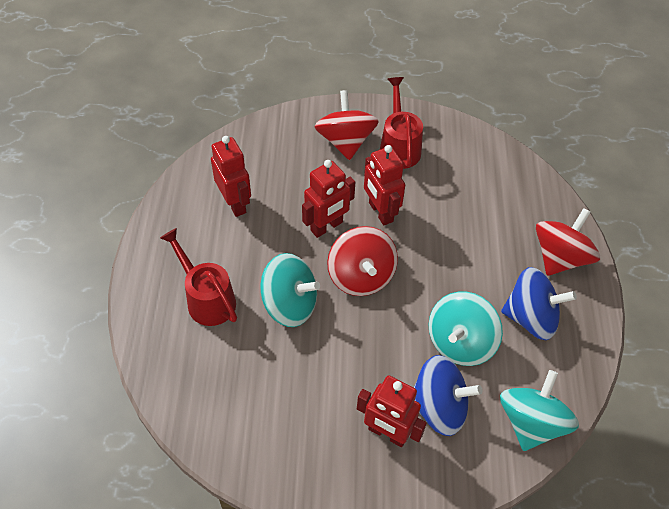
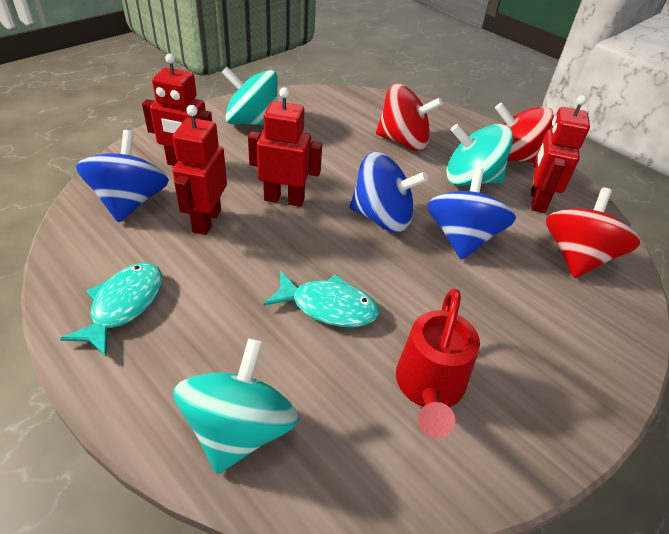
blue spinning top: 2 -> 3
red watering can: 2 -> 1
turquoise fish: 0 -> 2

